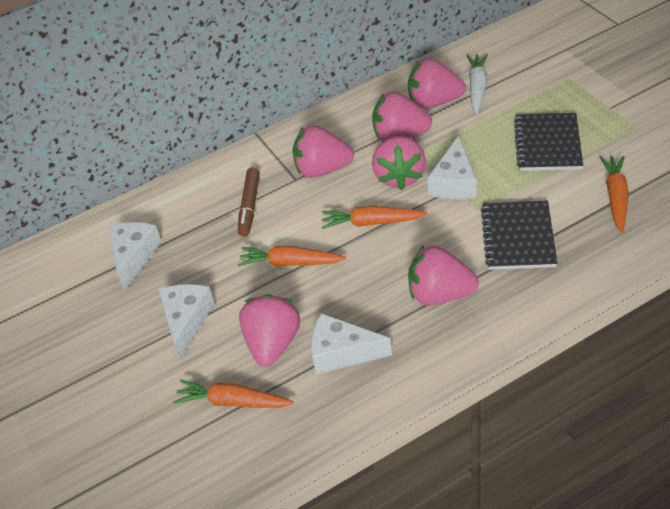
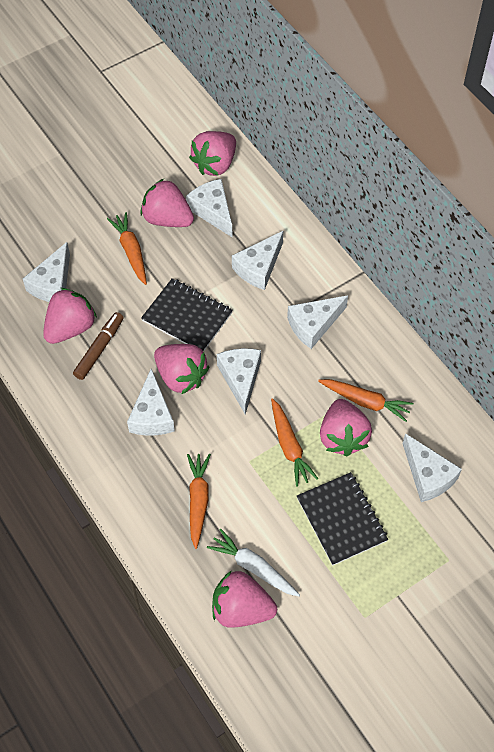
white cheese: 4 -> 7

